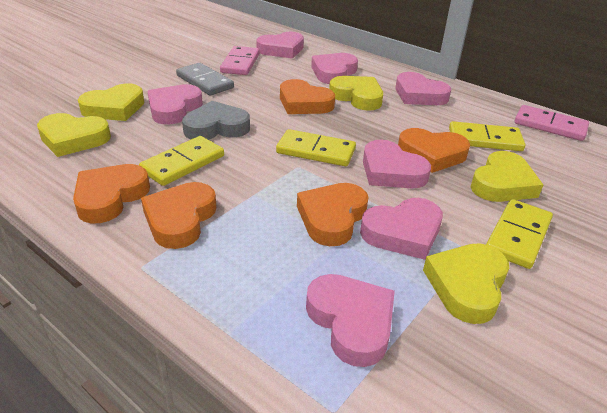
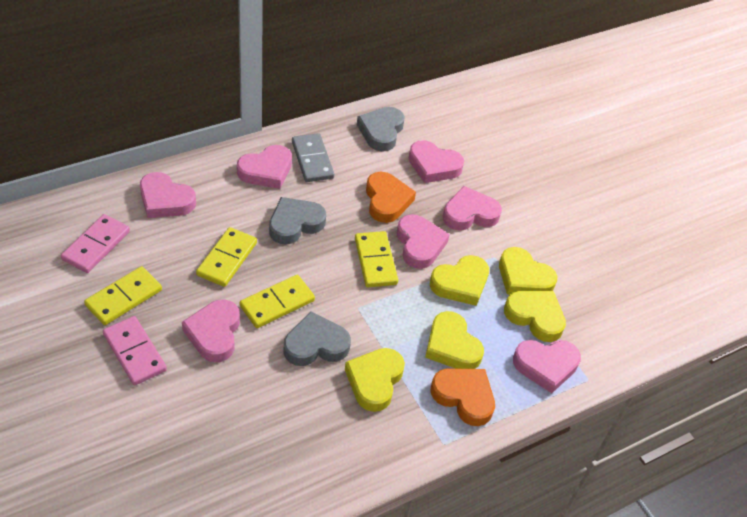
grey heart: 1 -> 3
orange heart: 5 -> 2

